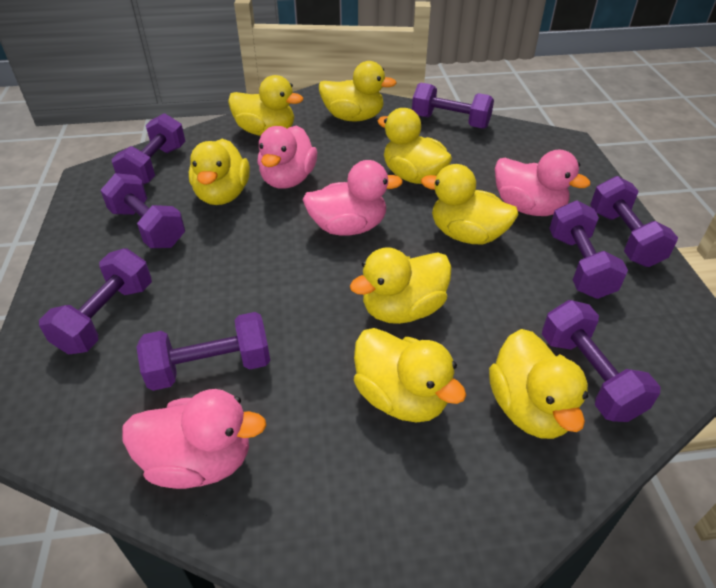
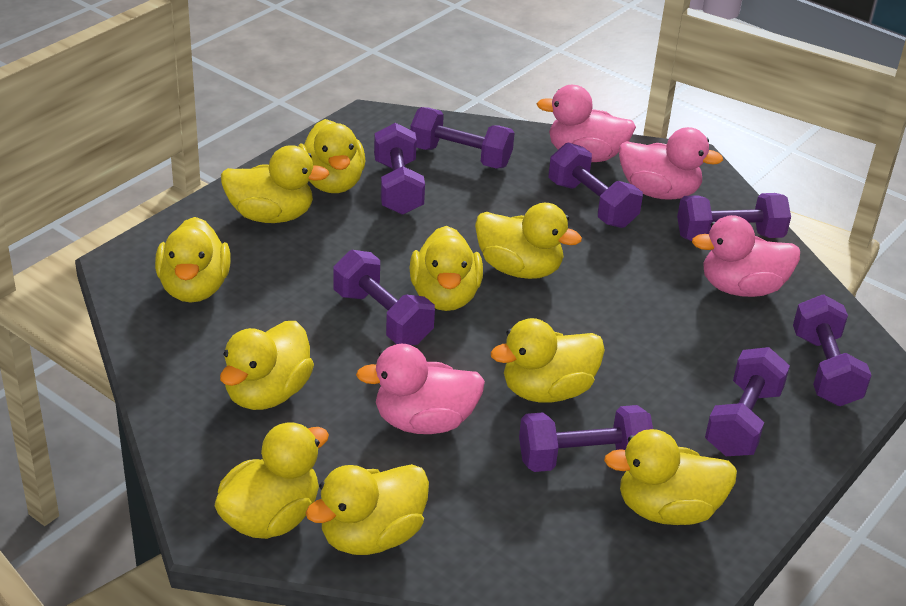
yellow duck: 8 -> 10

